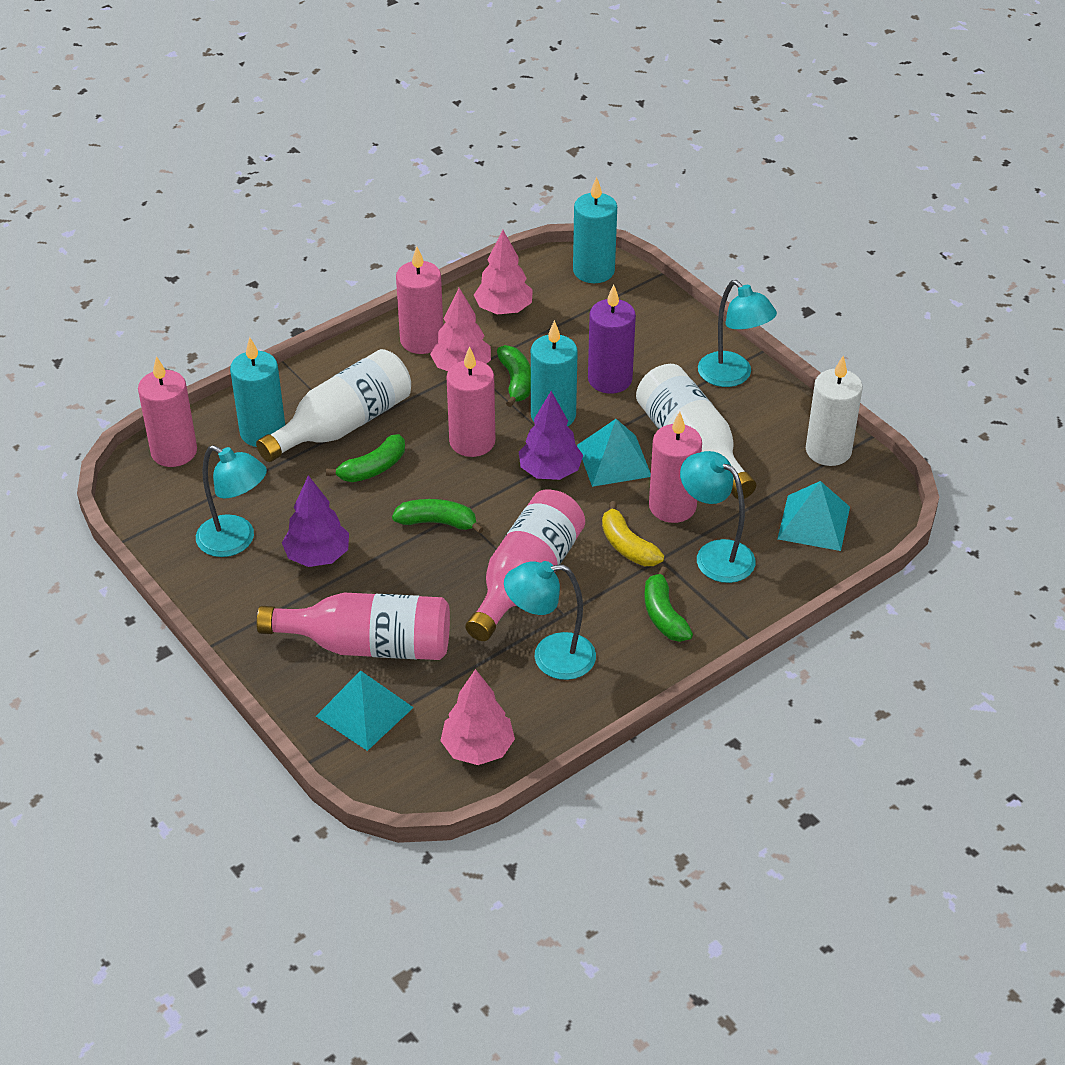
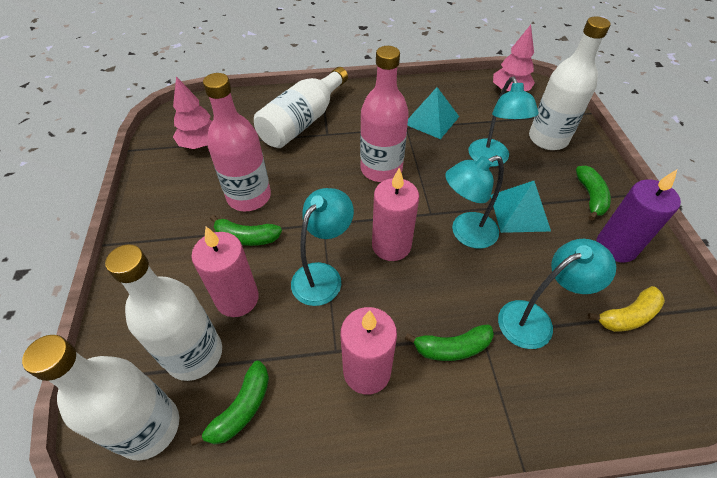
pink candle: 4 -> 3
pink tree: 3 -> 2
purple tree: 2 -> 0
turquoise candle: 3 -> 0
turquoise pyramid: 3 -> 2
white bottle: 2 -> 4
white candle: 1 -> 0

